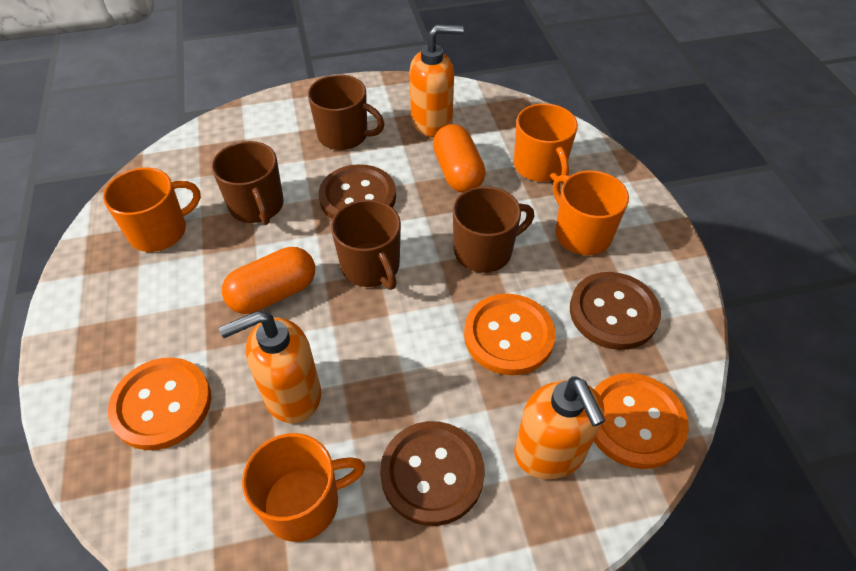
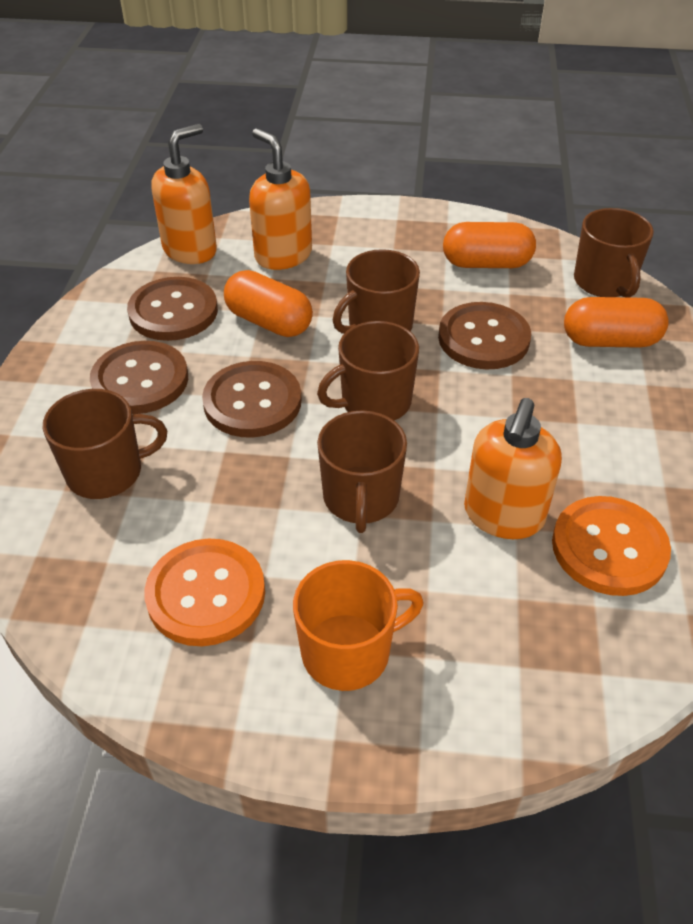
brown button: 3 -> 4
brown mug: 4 -> 5
orange button: 3 -> 2
orange capsule: 2 -> 3
orange mug: 4 -> 1

